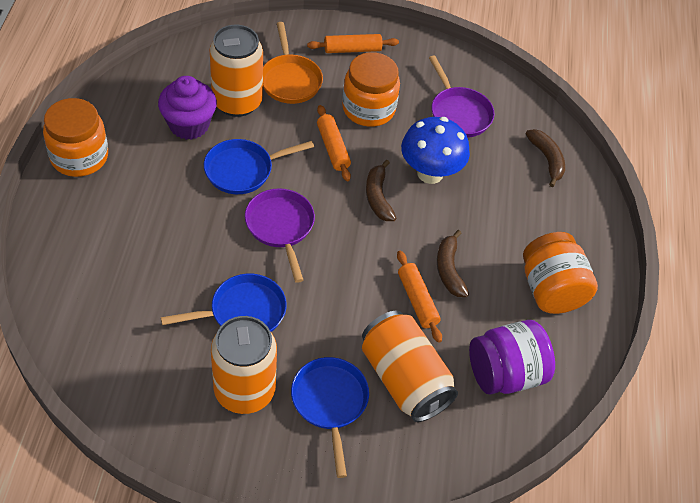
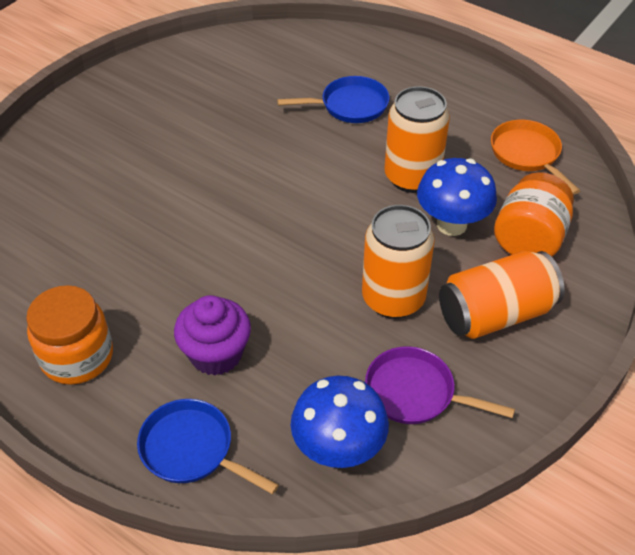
blue mushroom: 1 -> 2
blue pan: 3 -> 2
brown banana: 3 -> 0
orange jar: 3 -> 2
orange rolling pin: 3 -> 0
purple jar: 1 -> 0
purple pan: 2 -> 1

